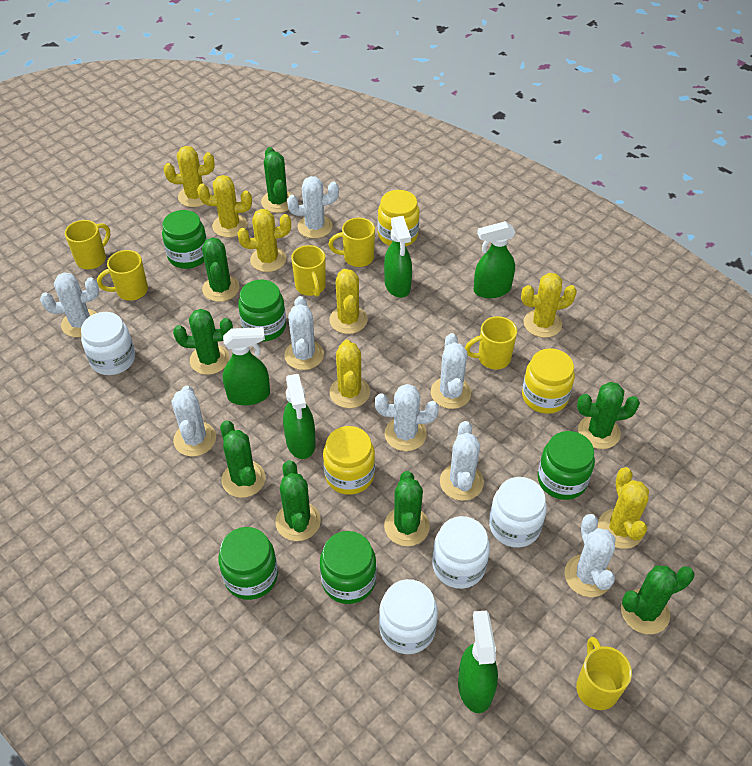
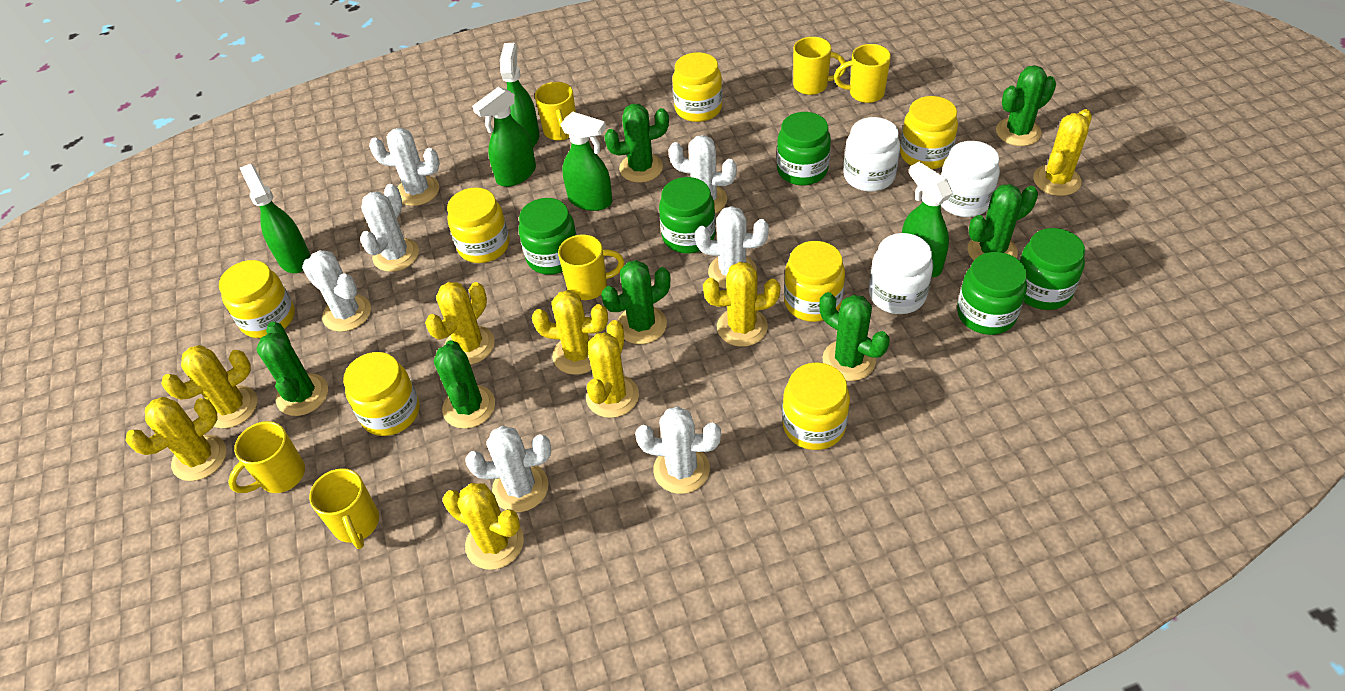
green cactus: 8 -> 7
white cactus: 8 -> 7
white jar: 4 -> 3
yellow cactus: 7 -> 8
yellow jar: 3 -> 7

